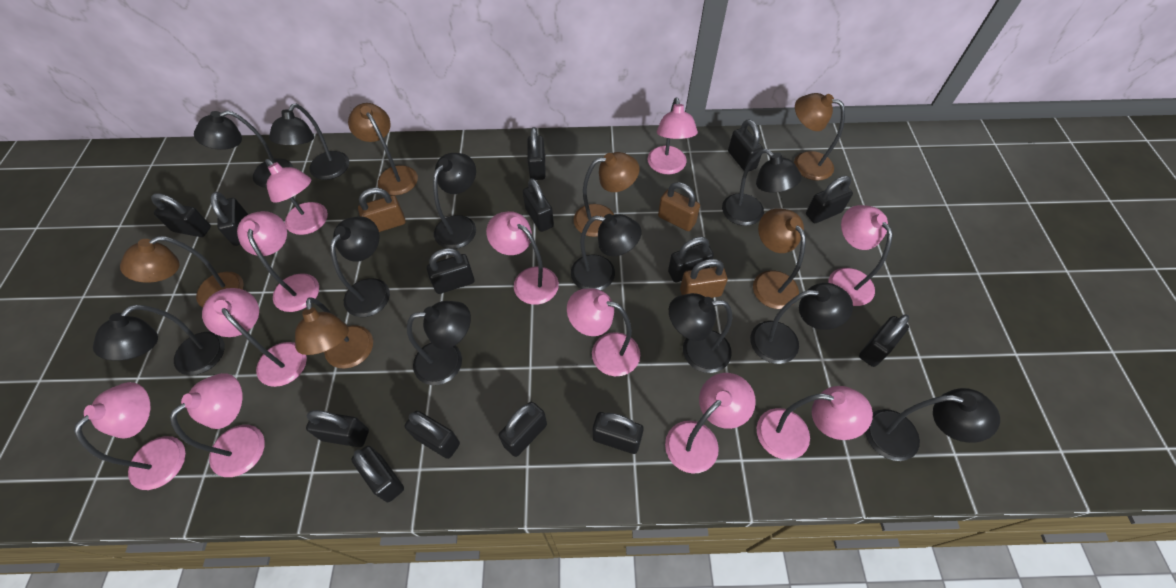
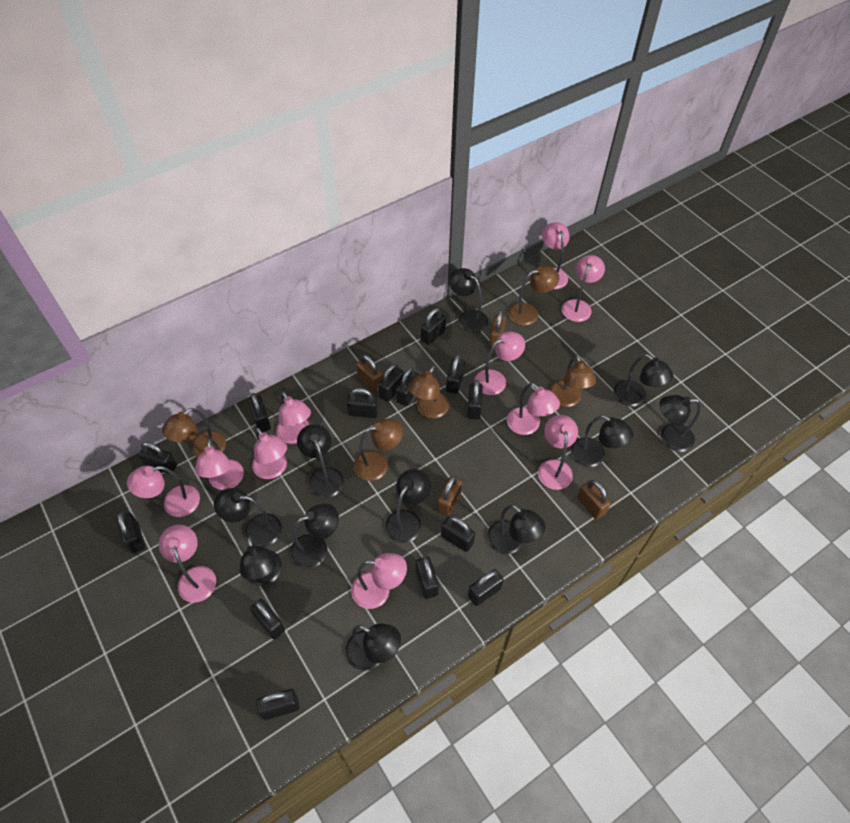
brown lamp: 6 -> 5
brown padlock: 3 -> 4

